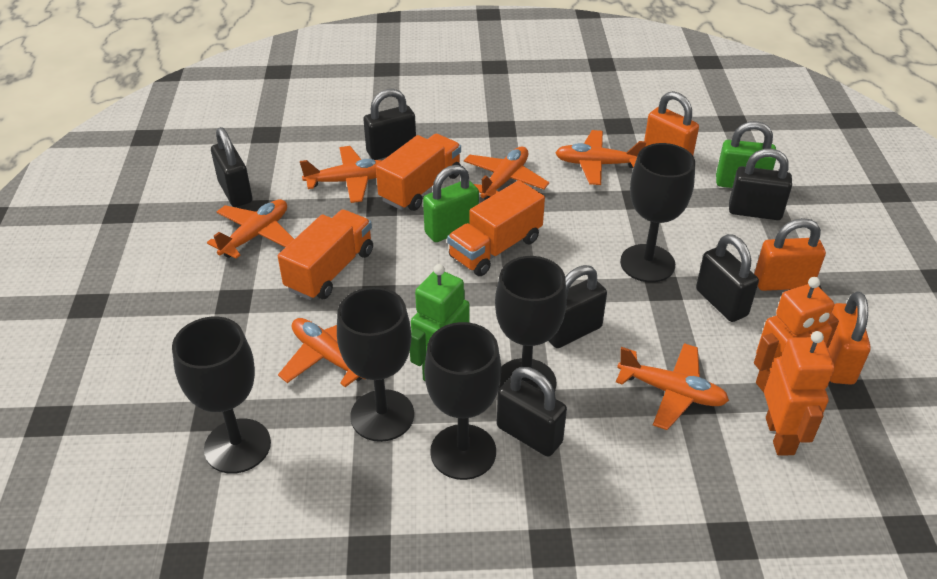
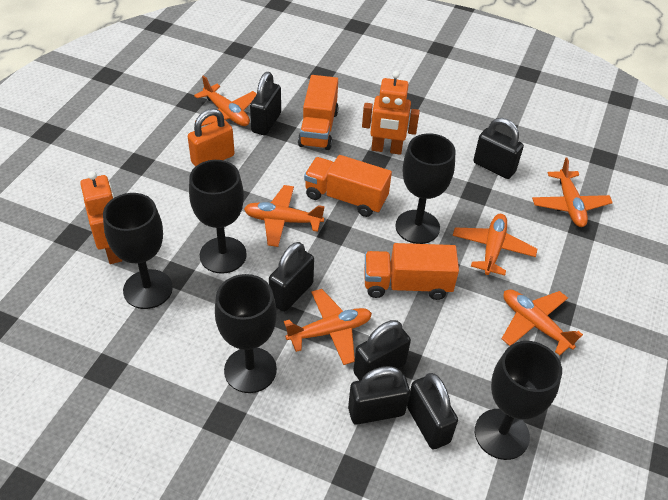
green padlock: 2 -> 0
green robot: 1 -> 0
orange padlock: 3 -> 1

